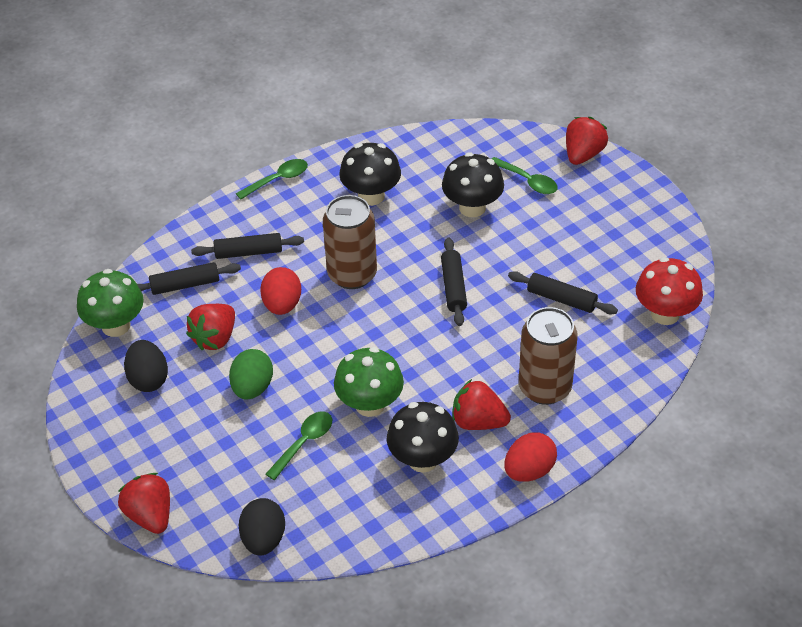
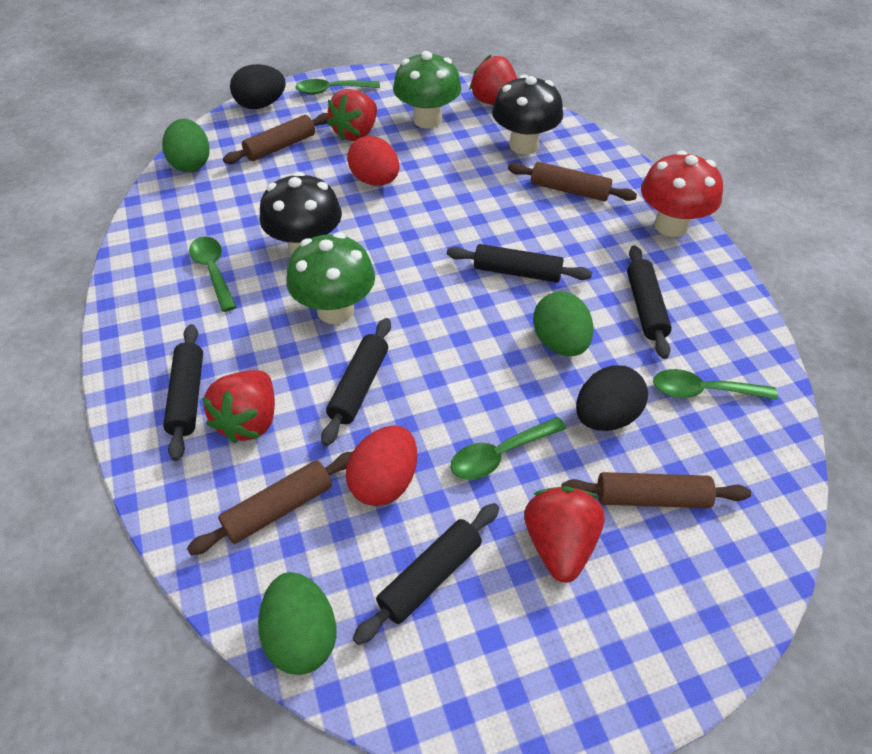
black mushroom: 3 -> 2
black rolling pin: 4 -> 5
brown can: 2 -> 0
brown rolling pin: 0 -> 4
green egg: 1 -> 3
green spoon: 3 -> 4

